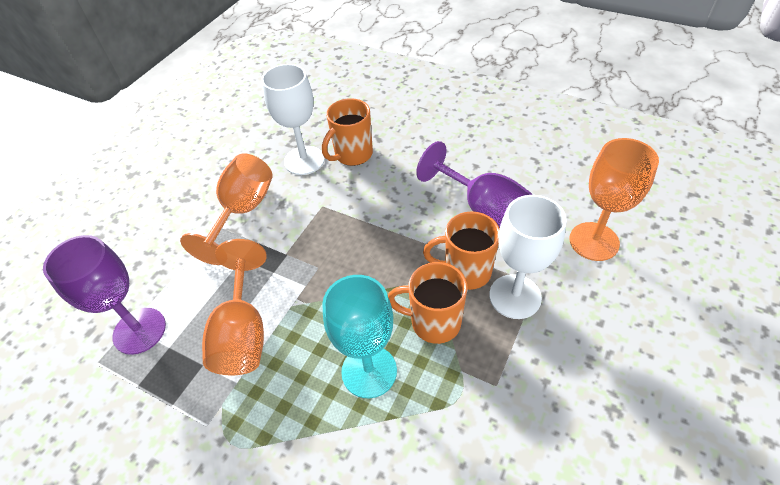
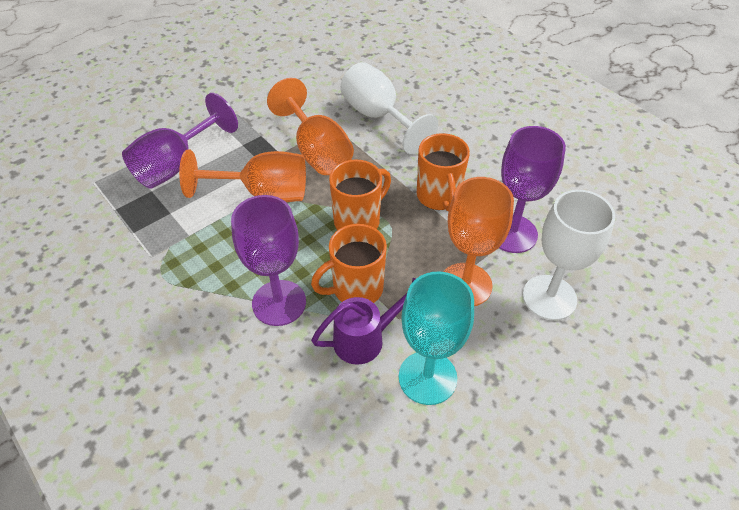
purple goblet: 2 -> 3
purple watering can: 0 -> 1

